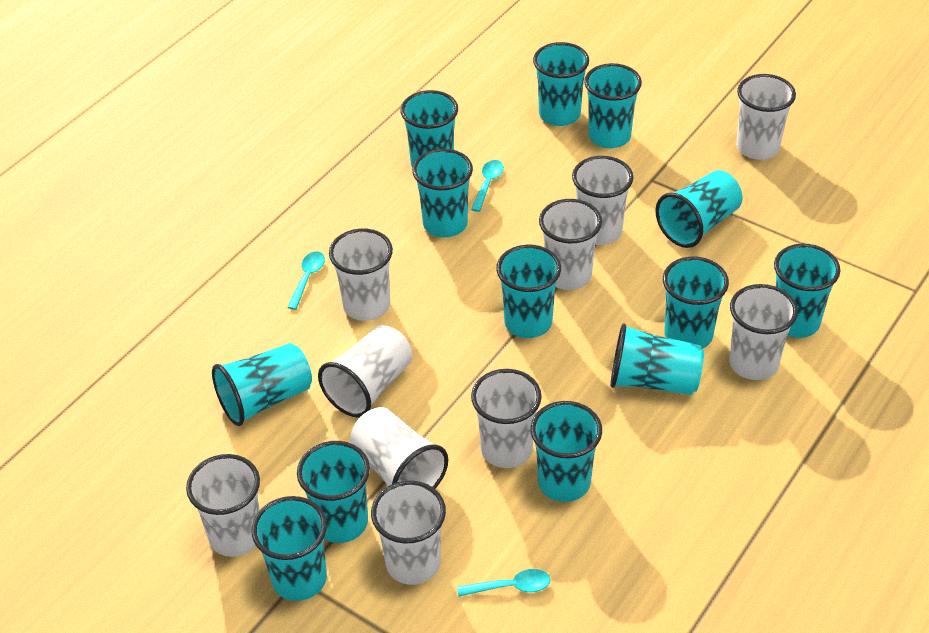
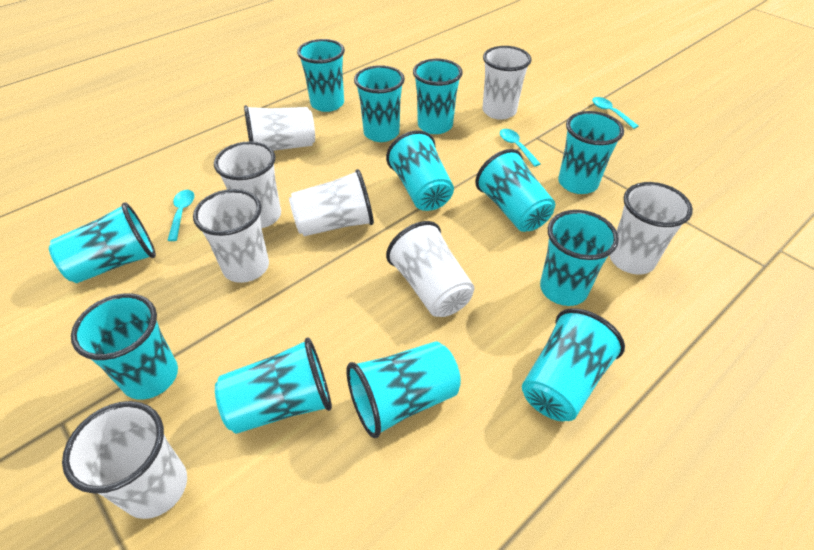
turquoise cup: 13 -> 12
white cup: 10 -> 8

